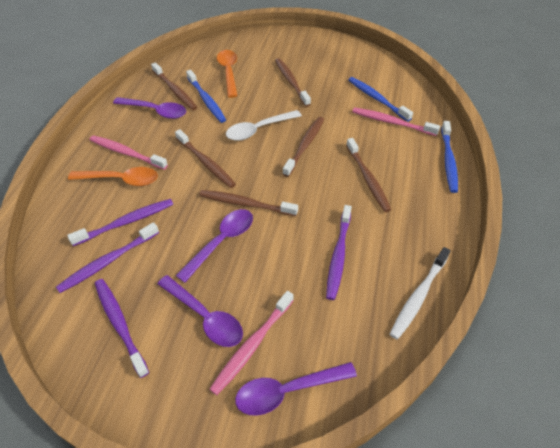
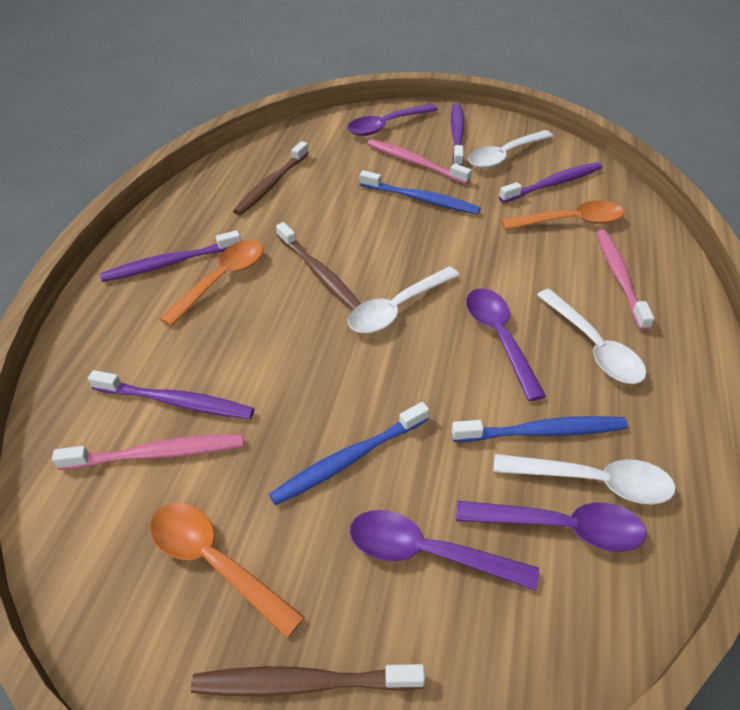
brown toothbrush: 6 -> 3
orange spoon: 2 -> 3
white spoon: 1 -> 4
white toothbrush: 1 -> 0

